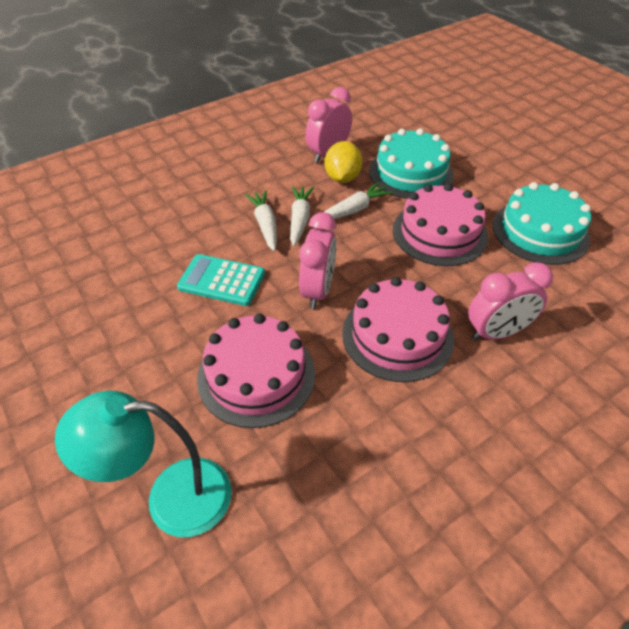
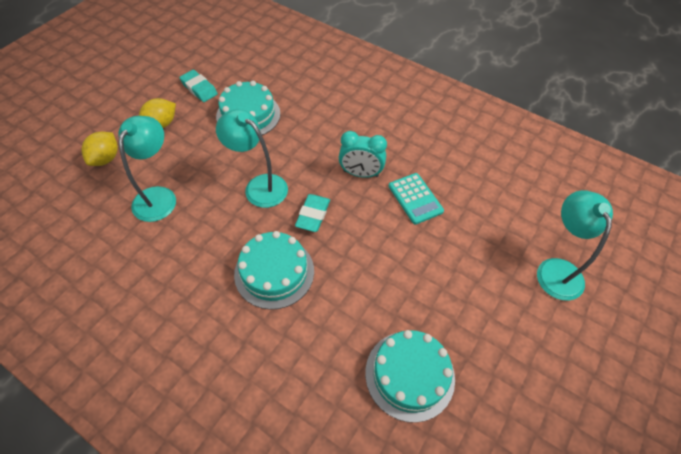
pink cake: 3 -> 0
pink clock: 3 -> 0
turquoise cake: 2 -> 3
turquoise clock: 0 -> 1
turquoise eraser: 0 -> 2
turquoise lamp: 1 -> 3
white carrot: 3 -> 0
yellow lemon: 1 -> 2

